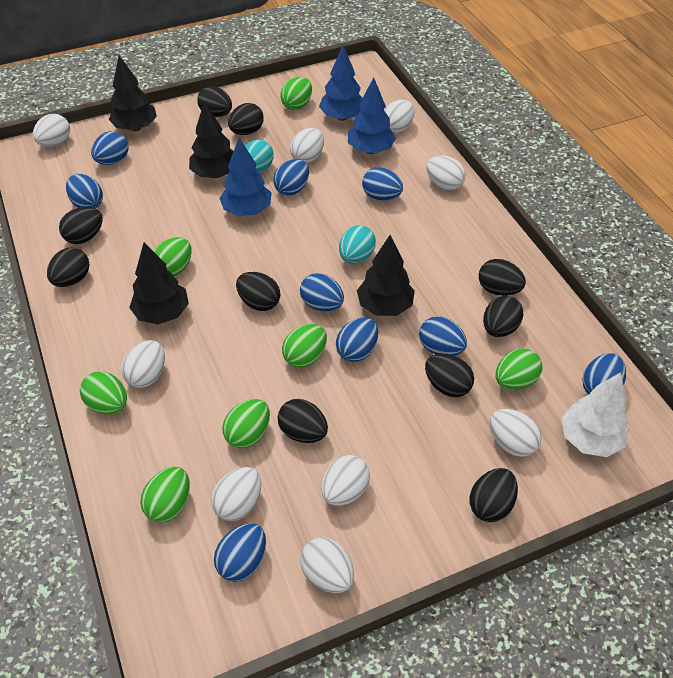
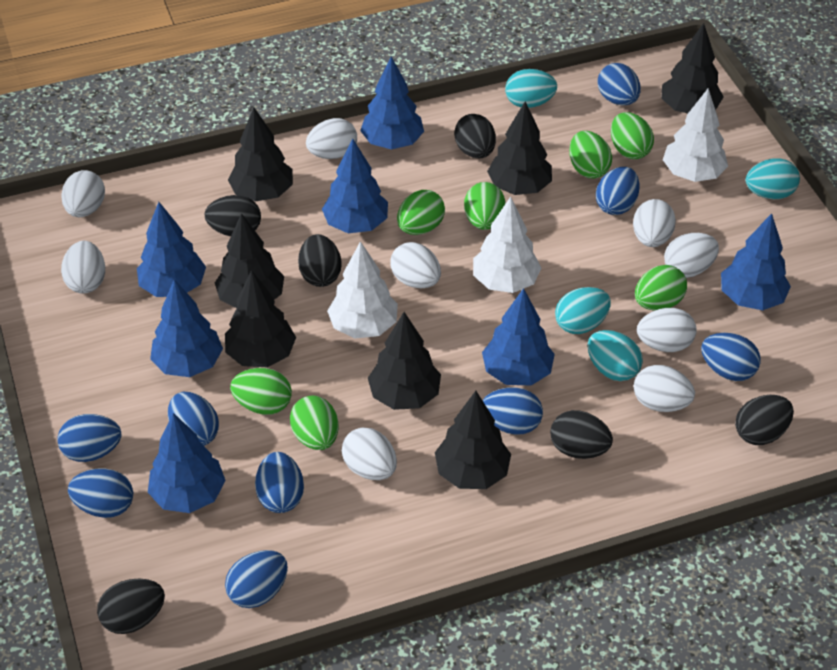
black egg: 10 -> 6
black tree: 4 -> 7
blue tree: 3 -> 7
turquoise egg: 2 -> 4
white tree: 1 -> 3

